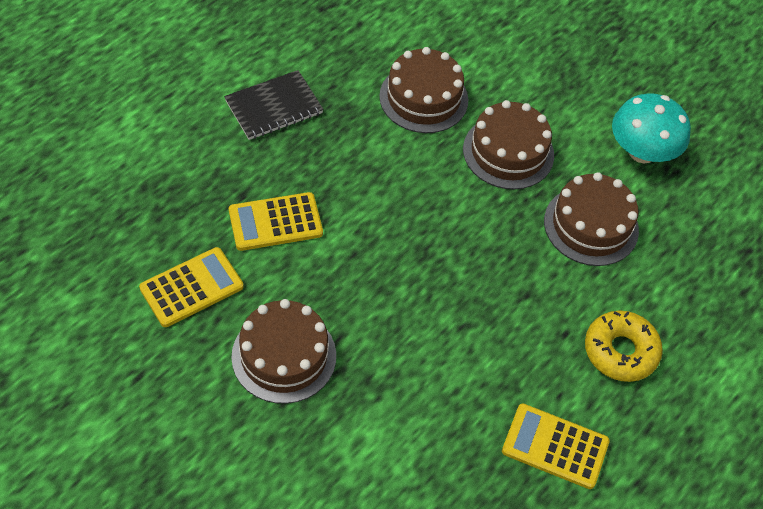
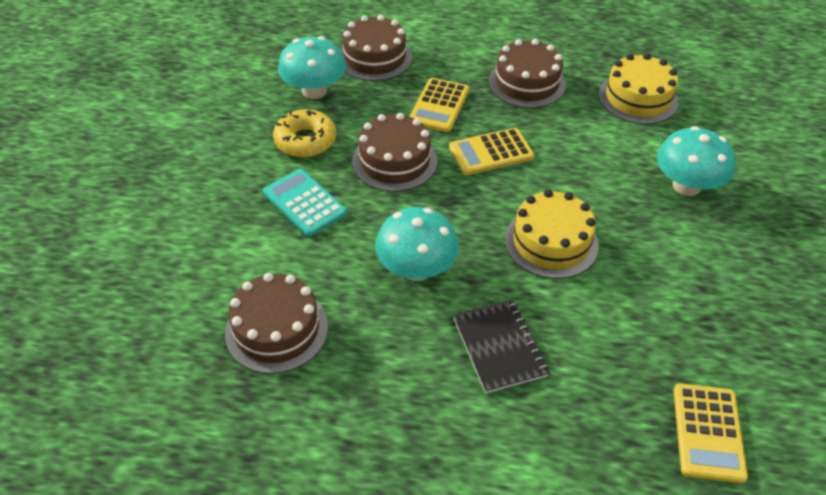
turquoise calculator: 0 -> 1
turquoise mushroom: 1 -> 3
yellow cake: 0 -> 2

